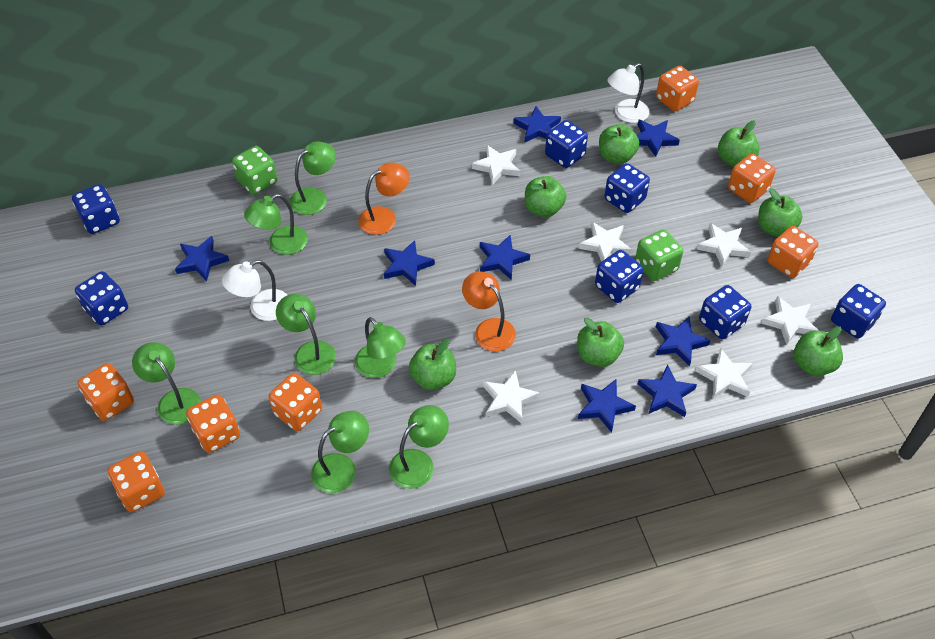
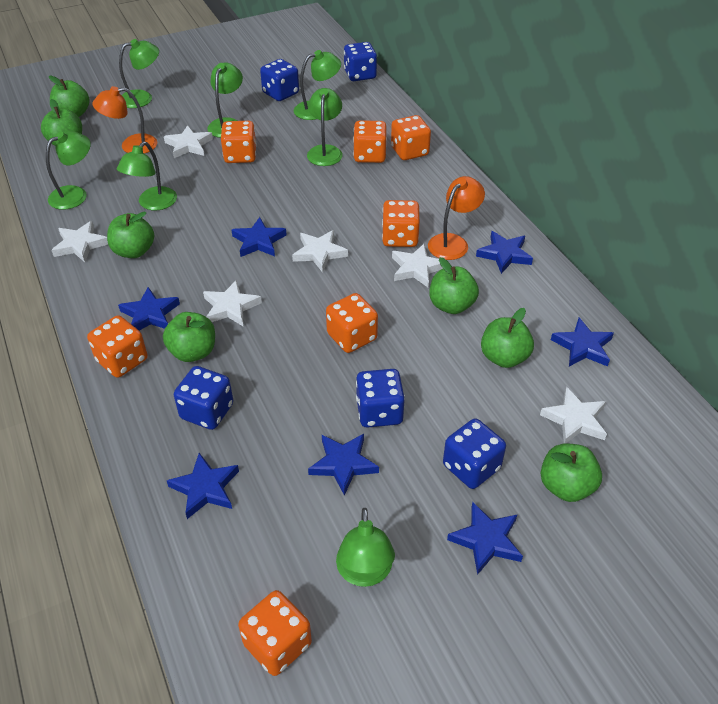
blue dice: 7 -> 5
blue star: 8 -> 7
green dice: 2 -> 0
white lamp: 2 -> 0

